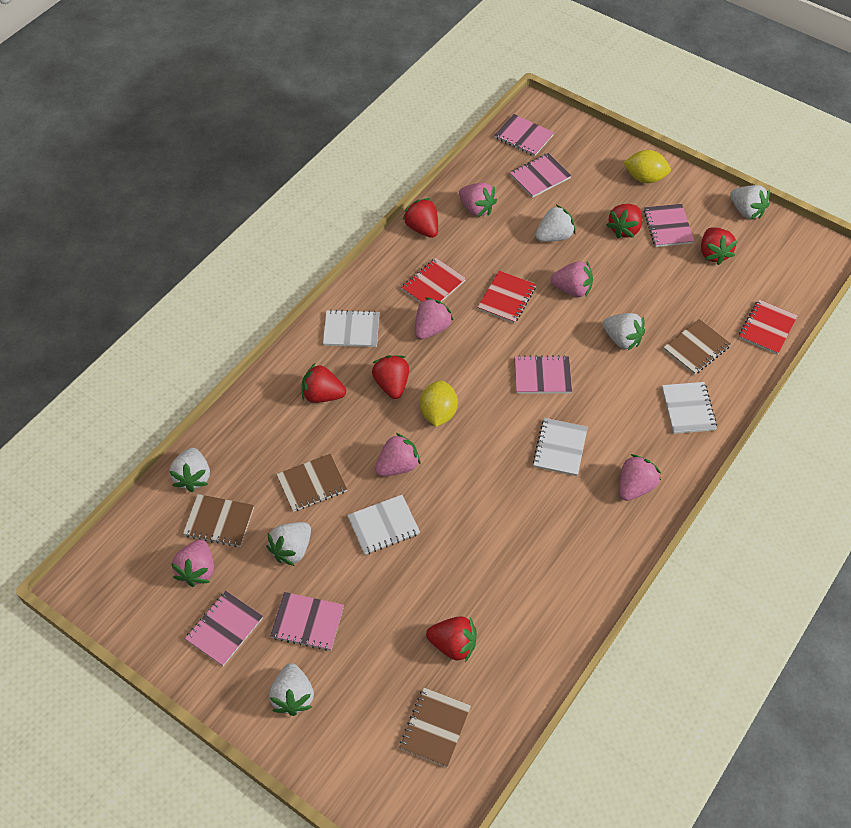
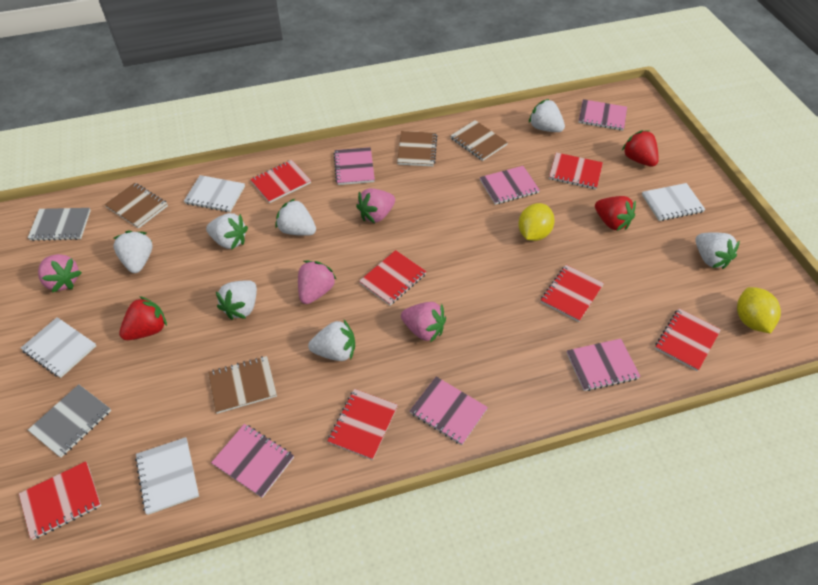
grey notebook: 0 -> 2
pink strawberry: 6 -> 4
red notebook: 3 -> 7
red strawberry: 6 -> 3
white strawberry: 6 -> 7

